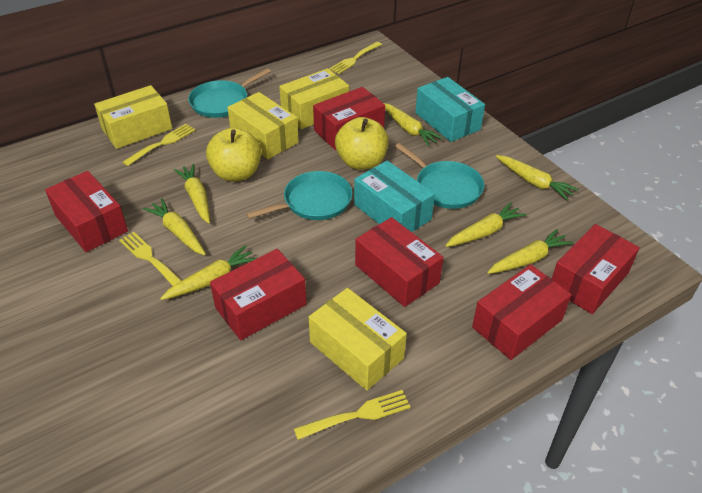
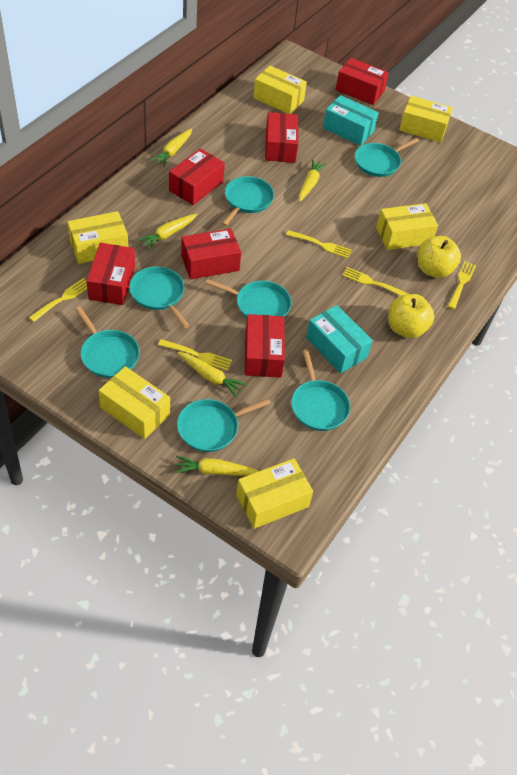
turquoise pan: 3 -> 7
yellow box: 4 -> 6
yellow carrot: 7 -> 5
yellow fork: 4 -> 5

